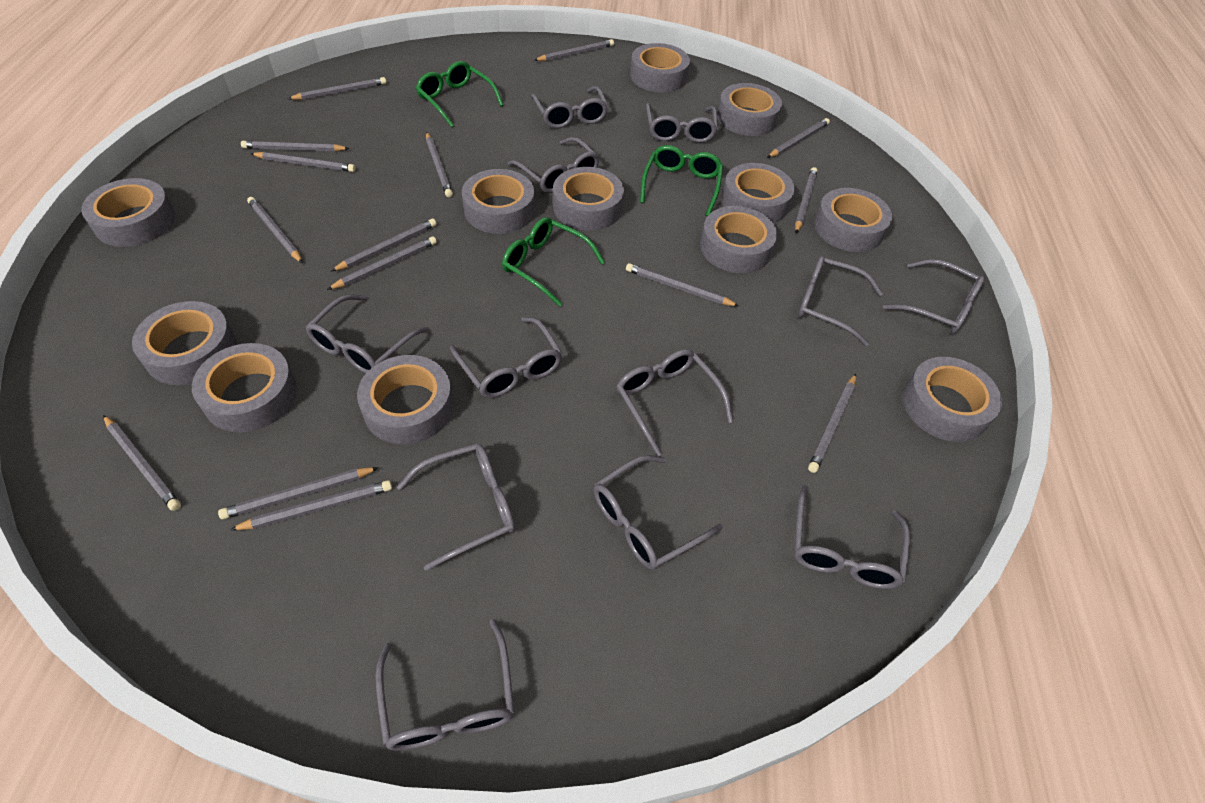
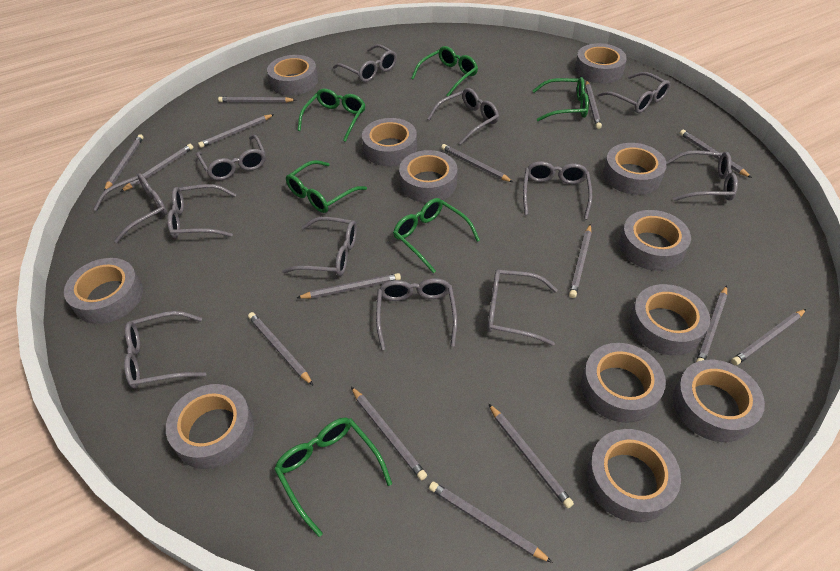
green glasses: 3 -> 6

